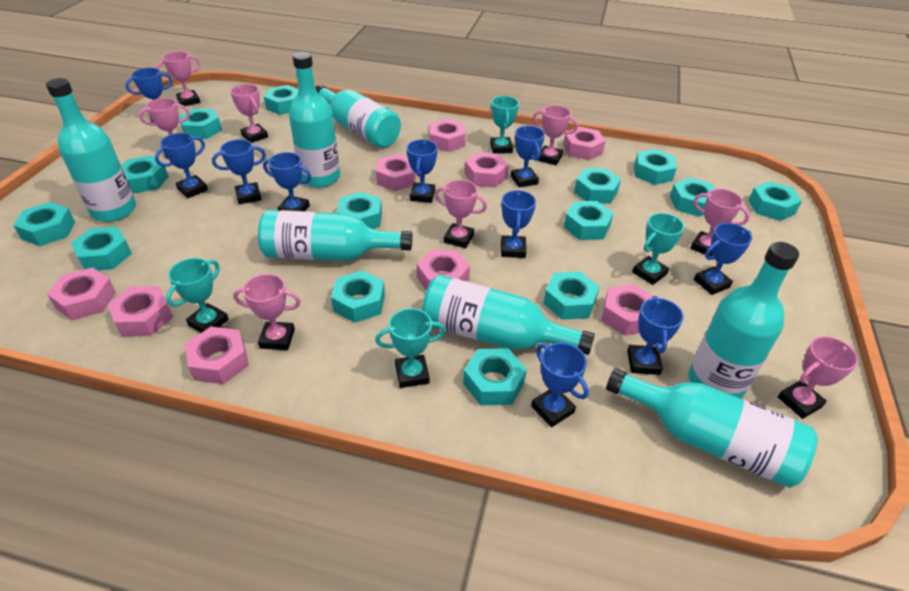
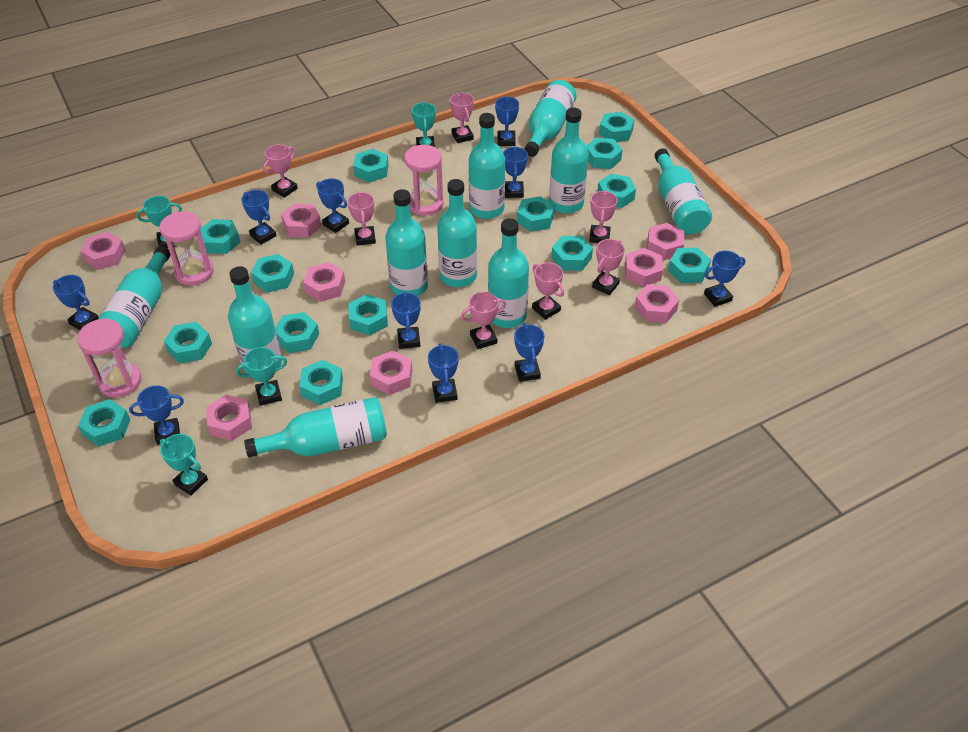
pink hourglass: 0 -> 3
pink nut: 9 -> 8
pink trophy: 8 -> 7
turquoise bottle: 7 -> 10

